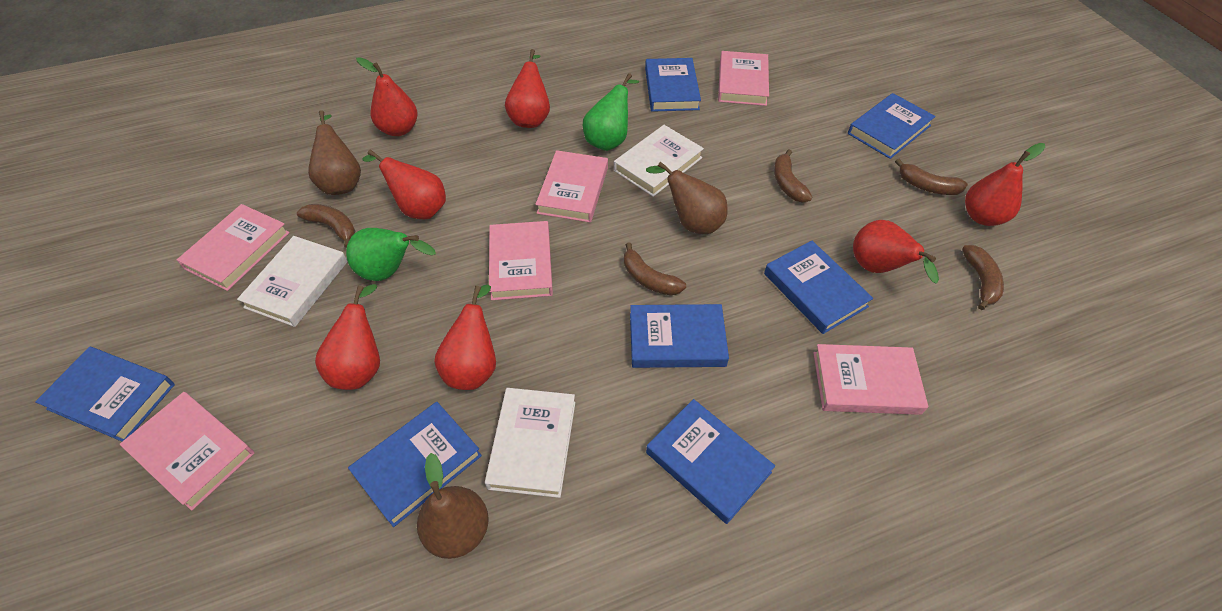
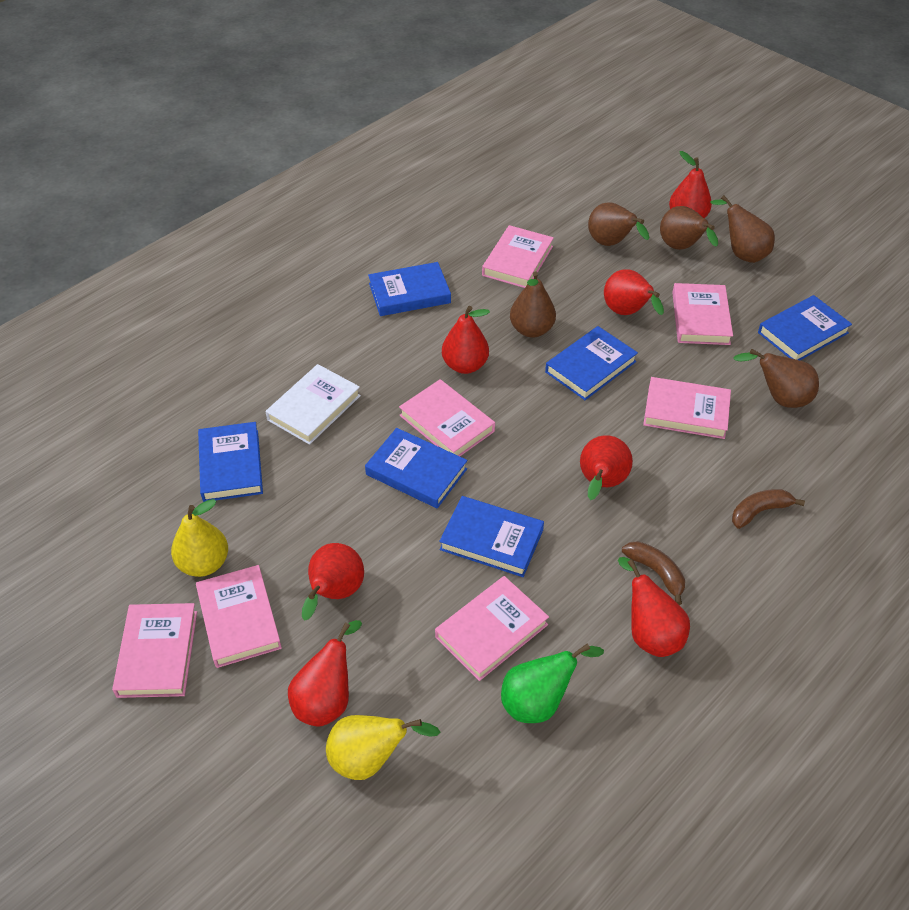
blue book: 7 -> 6
brown banana: 5 -> 2
brown pear: 3 -> 5
green pear: 2 -> 1
pink book: 6 -> 7
white book: 3 -> 1
yellow pear: 0 -> 2

